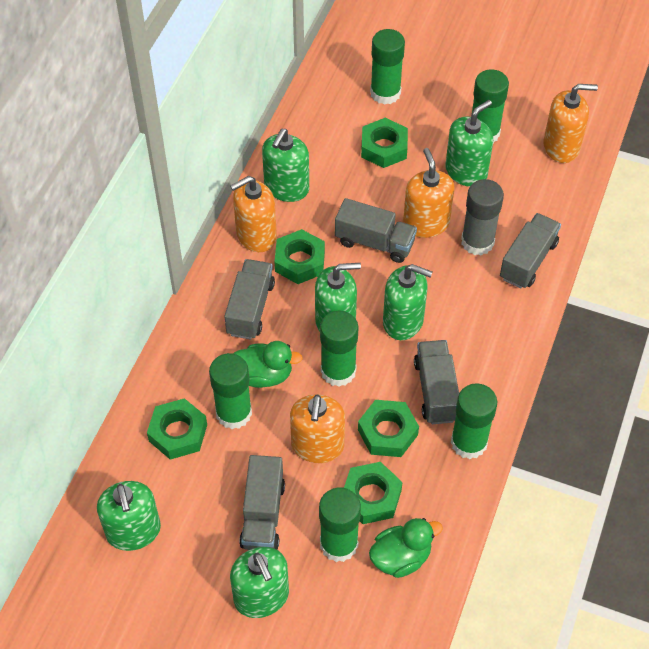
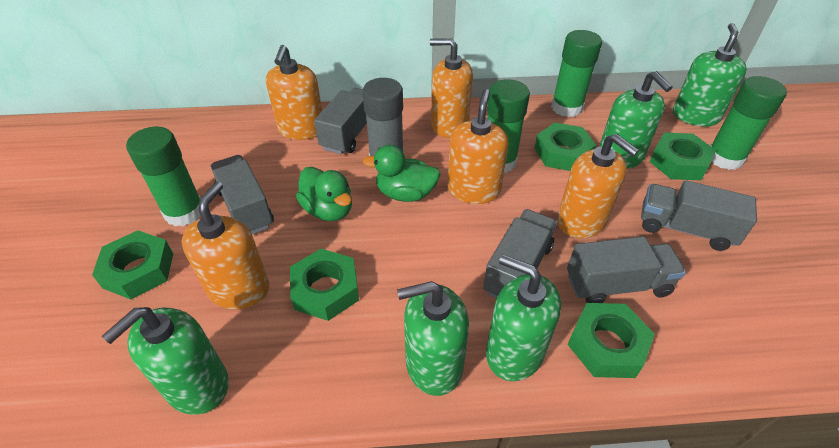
green glue stick: 6 -> 4
green soap dispenser: 6 -> 5
orange soap dispenser: 4 -> 5

